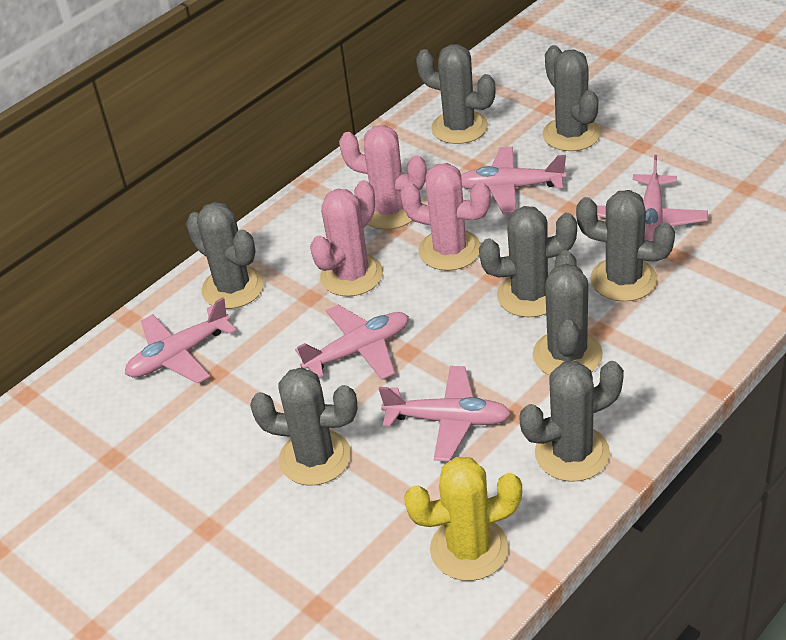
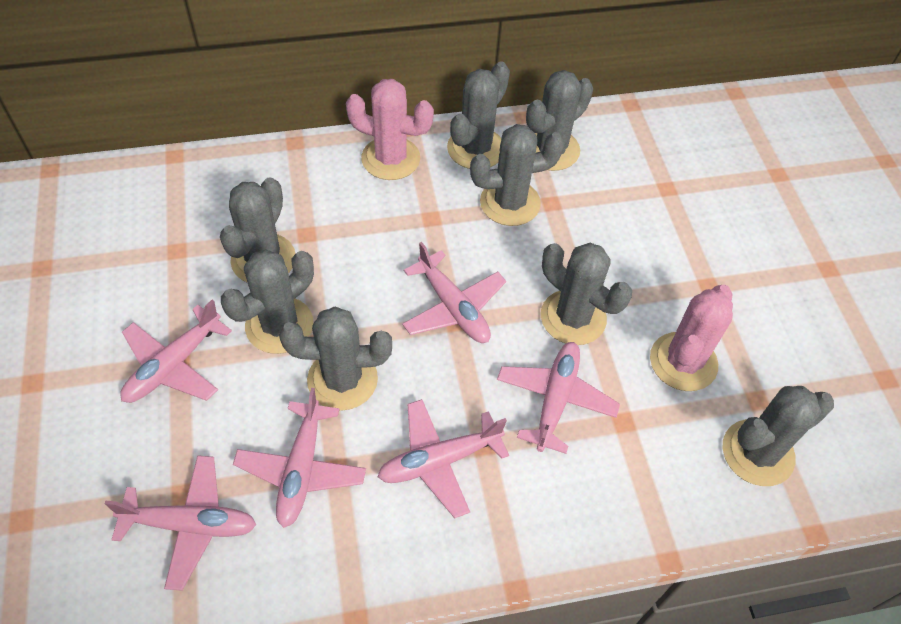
pink cactus: 3 -> 2
pink plane: 5 -> 6
yellow cactus: 1 -> 0

